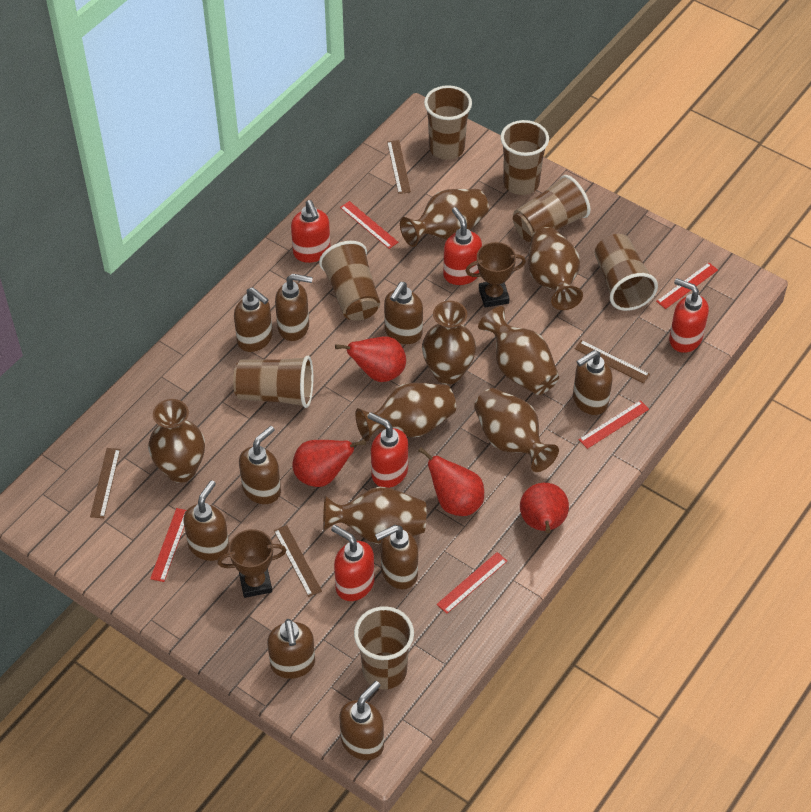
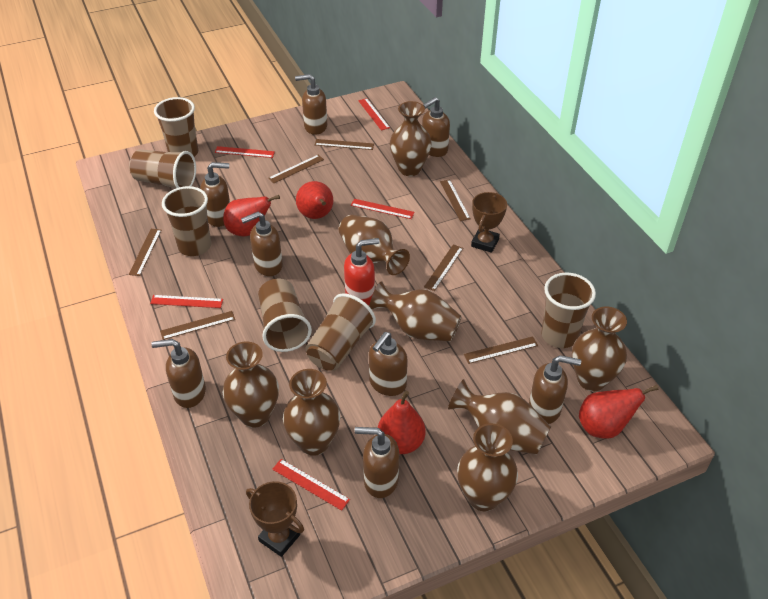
brown cup: 7 -> 6
brown ruler: 4 -> 7
brown soap dispenser: 9 -> 8
red soap dispenser: 5 -> 1

